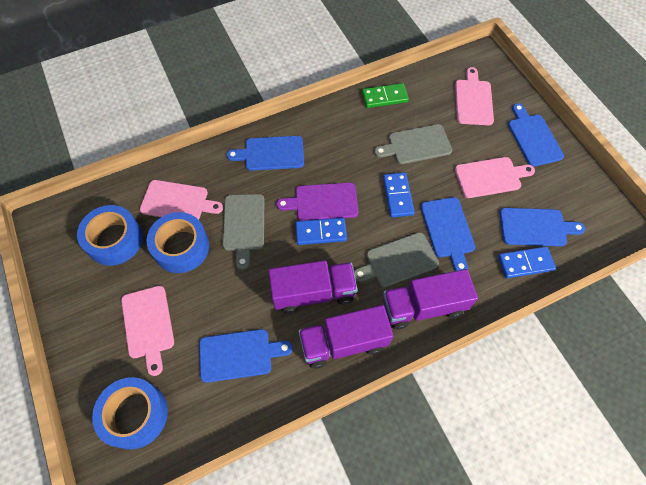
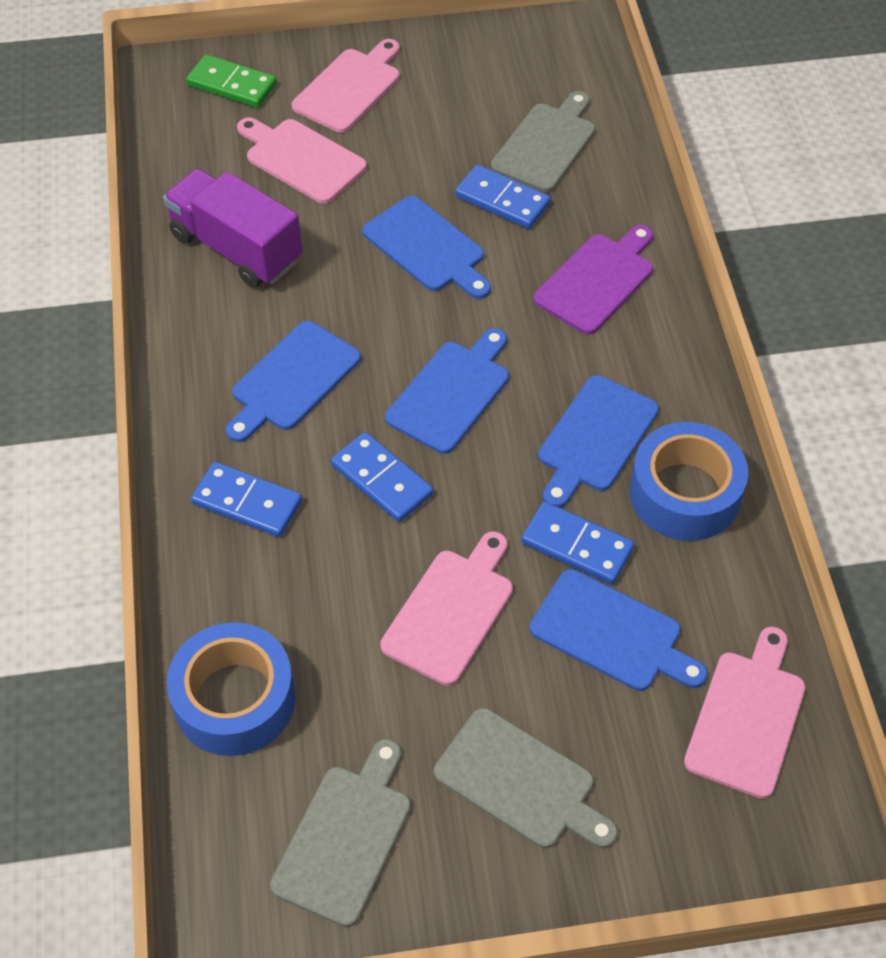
blue domino: 3 -> 4
blue tape: 3 -> 2
purple truck: 3 -> 1

